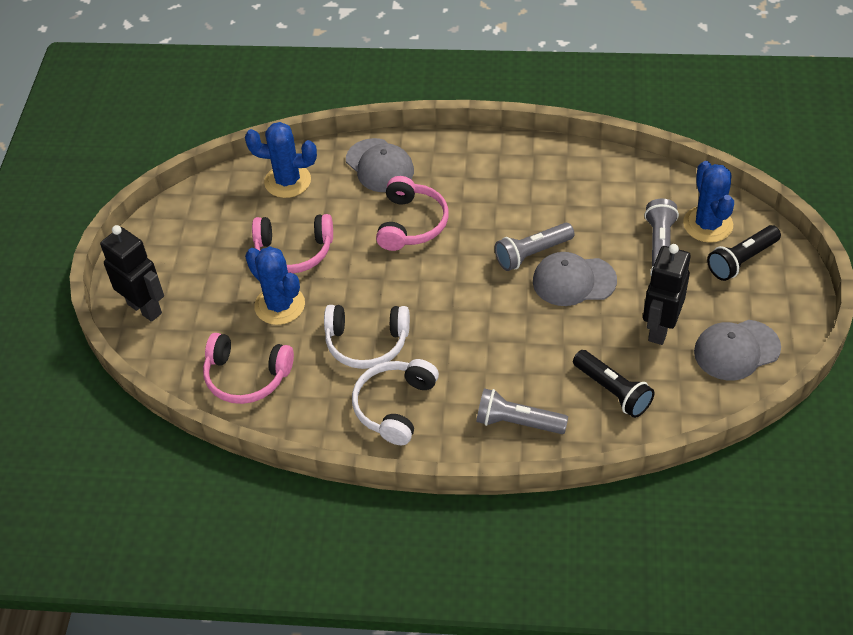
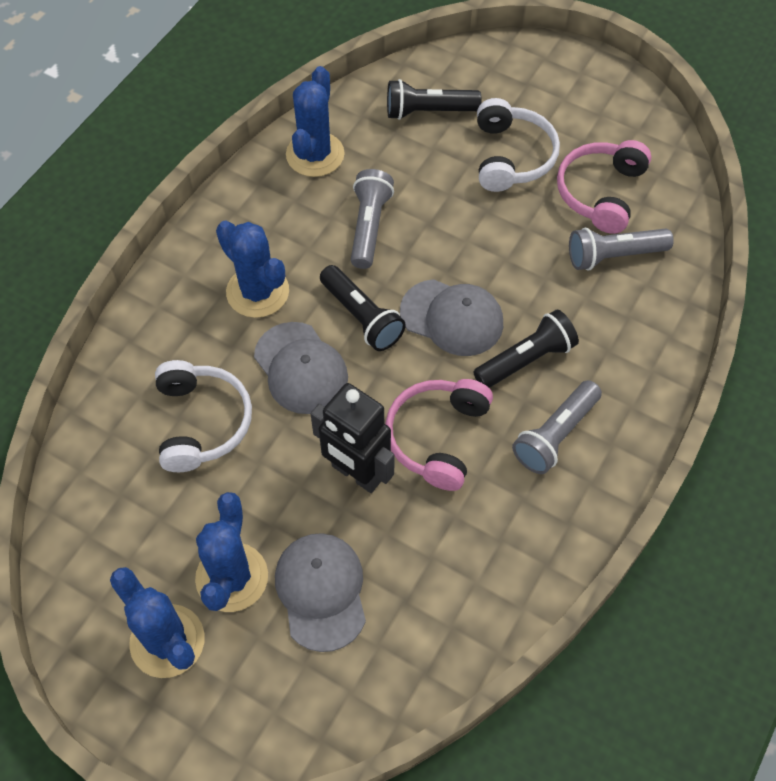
black flashlight: 2 -> 3
black robot: 2 -> 1
blue cactus: 3 -> 4
pink headphones: 3 -> 2

